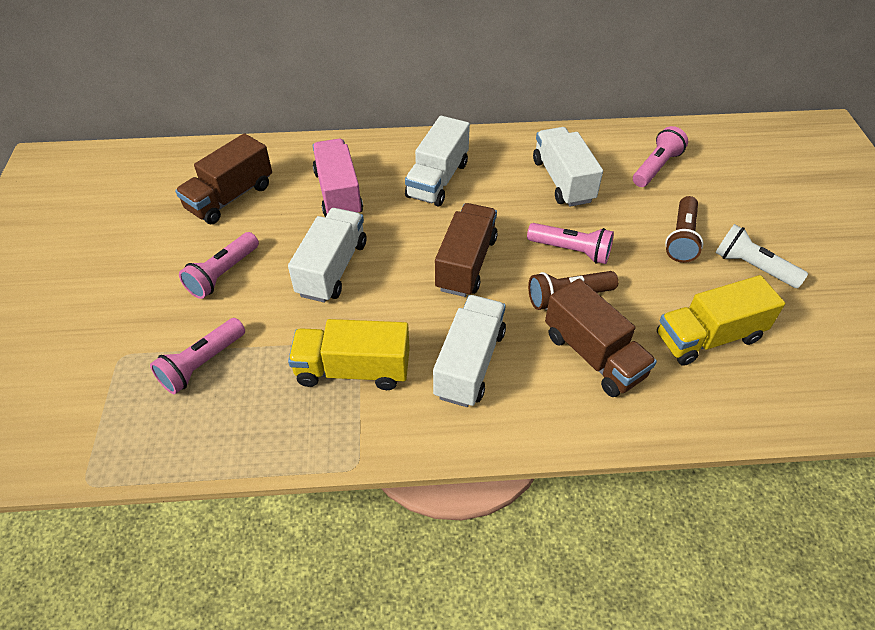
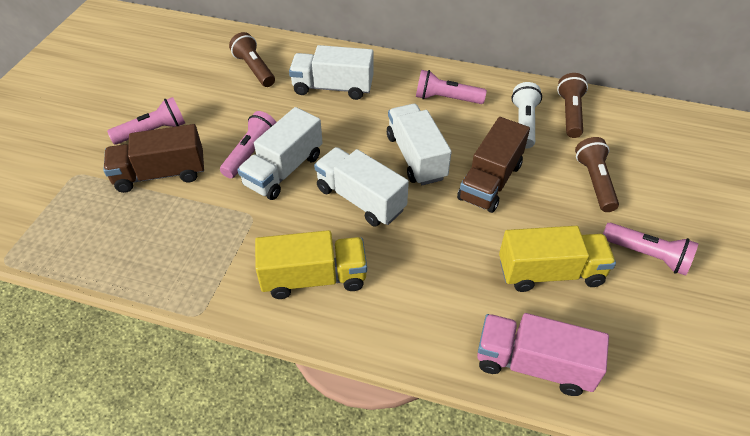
brown flashlight: 2 -> 3
brown truck: 3 -> 2

